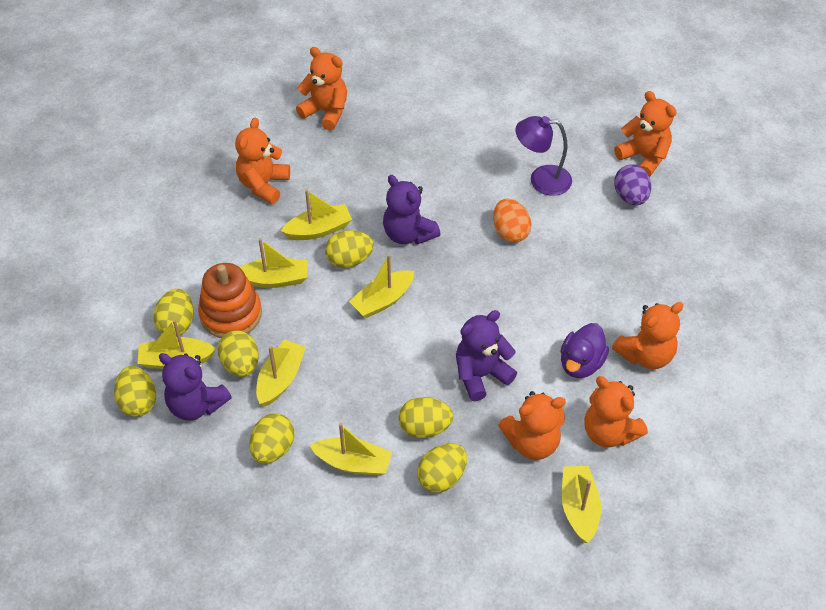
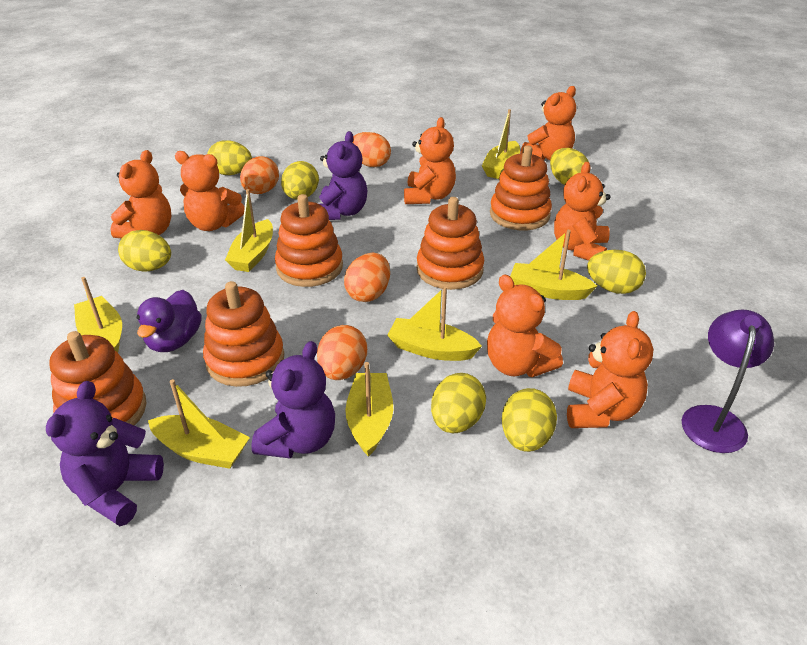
orange egg: 1 -> 4
orange stacking toy: 1 -> 5
orange teddy bear: 6 -> 7
purple egg: 1 -> 0

